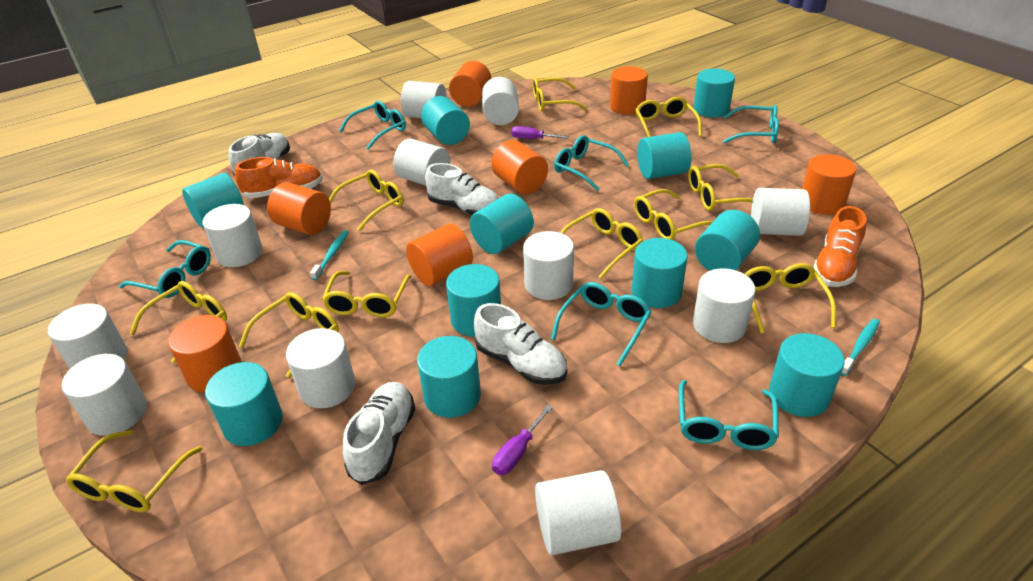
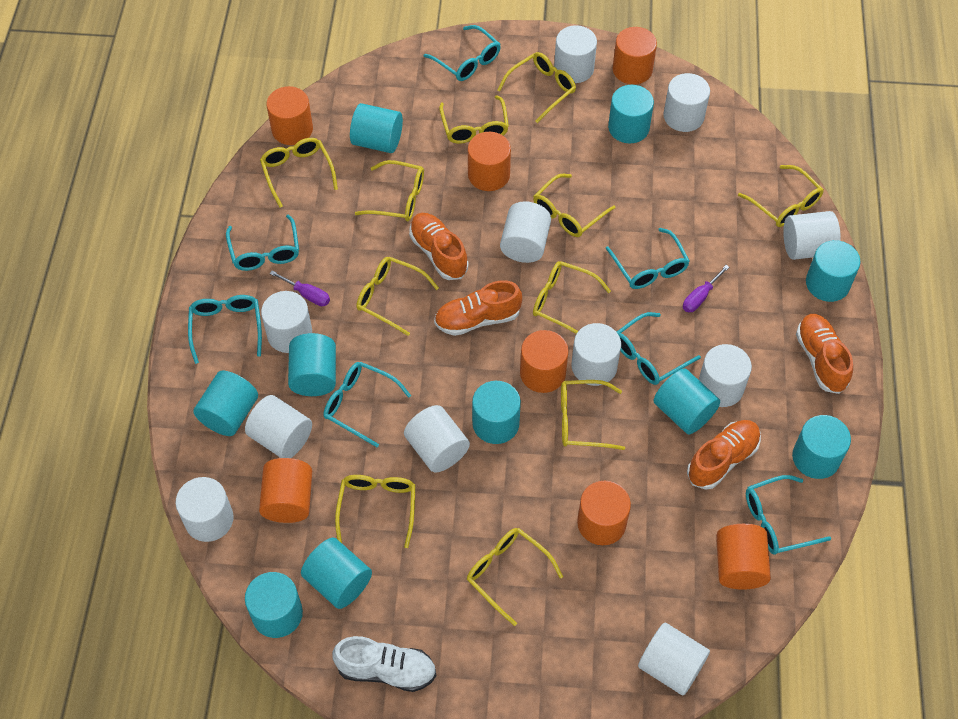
orange shoe: 2 -> 4
turquoise cylinder: 11 -> 10
turquoise glasses: 6 -> 7
turquoise toothbrush: 2 -> 0
white shoe: 4 -> 1

